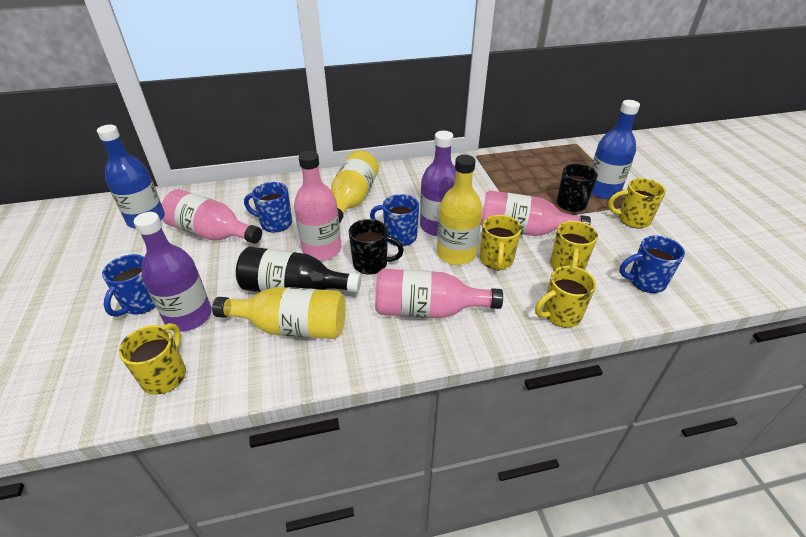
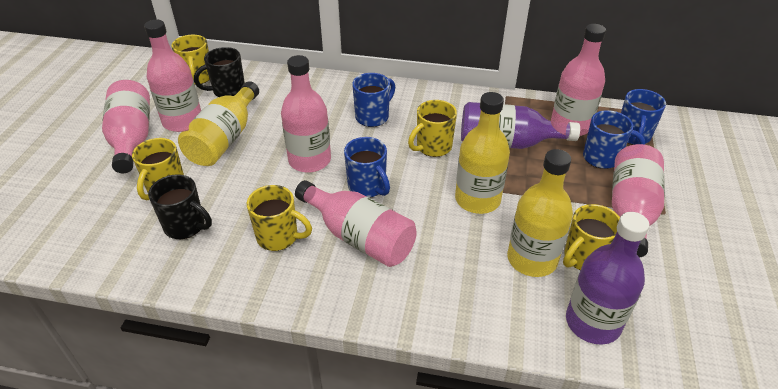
black bottle: 1 -> 0
blue bottle: 2 -> 0
pink bottle: 4 -> 6

